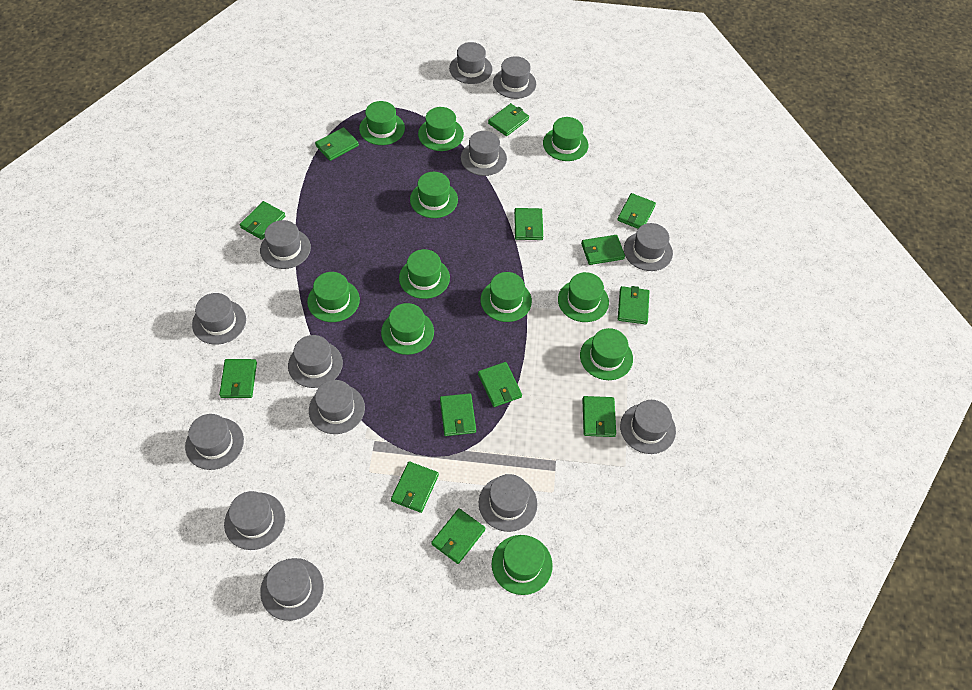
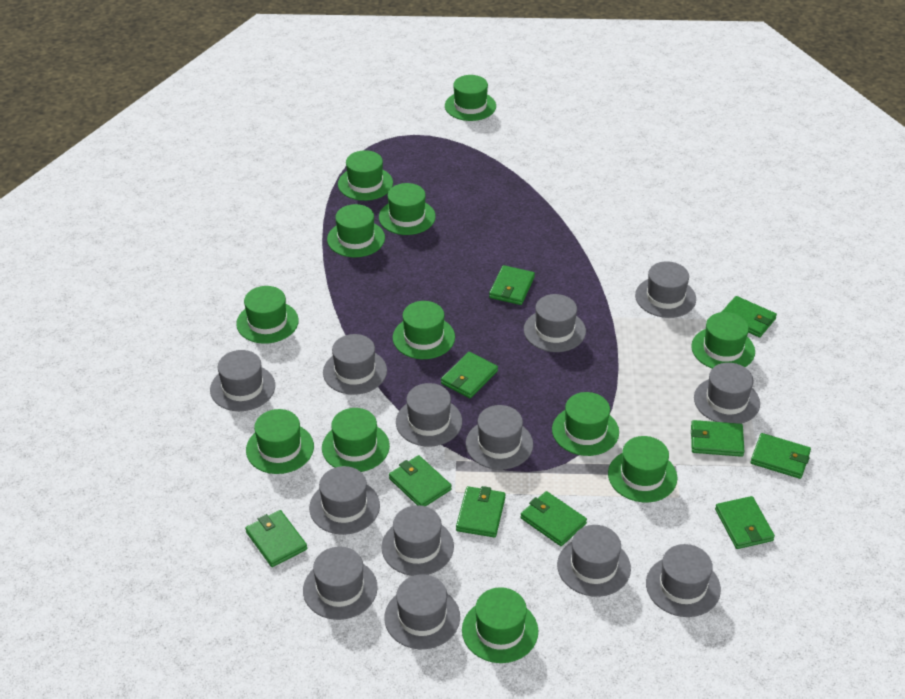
green hat: 11 -> 12
green wallet: 13 -> 10

